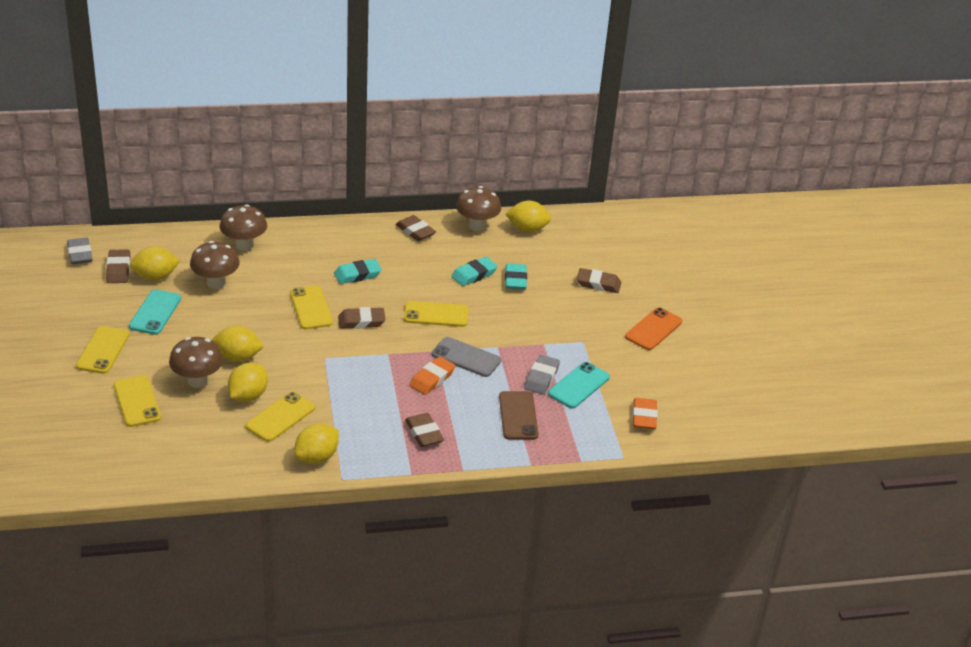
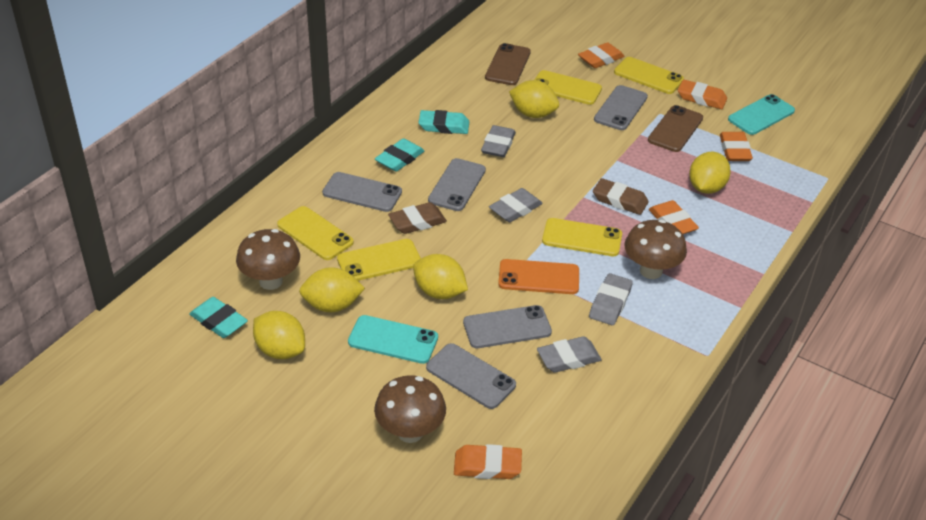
brown eraser: 5 -> 2
brown mushroom: 4 -> 3
brown phone: 1 -> 2
grey eraser: 2 -> 4
grey phone: 1 -> 5
orange eraser: 2 -> 5

